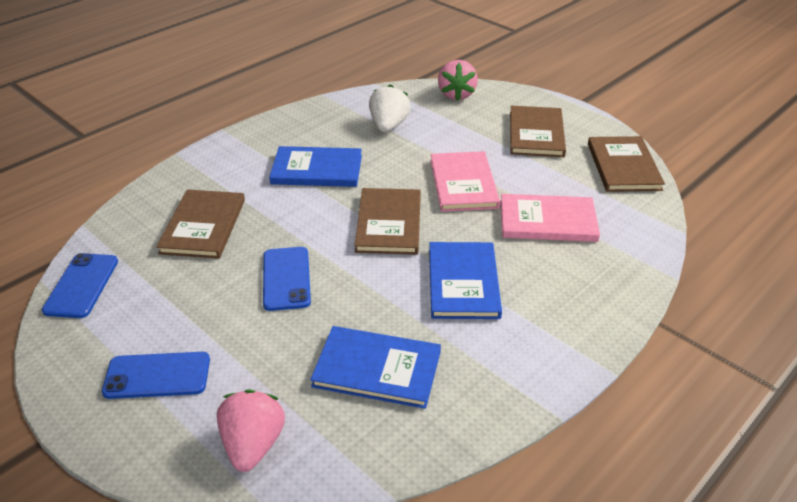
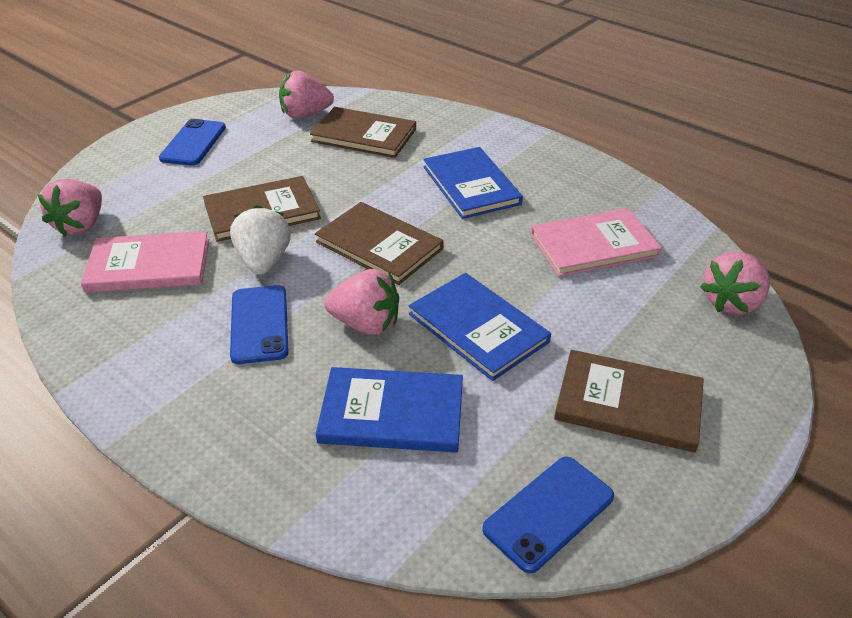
pink strawberry: 2 -> 4

